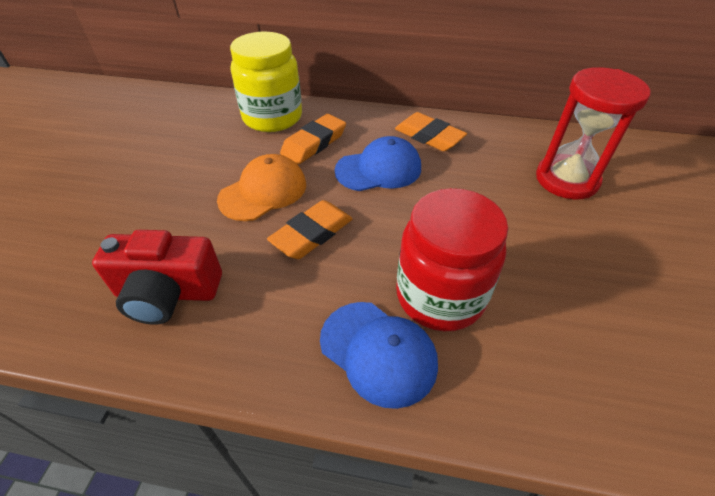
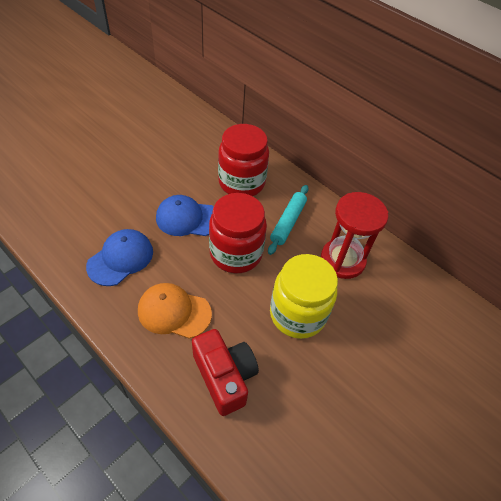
orange eraser: 3 -> 0
red jar: 1 -> 2
turquoise rolling pin: 0 -> 1

